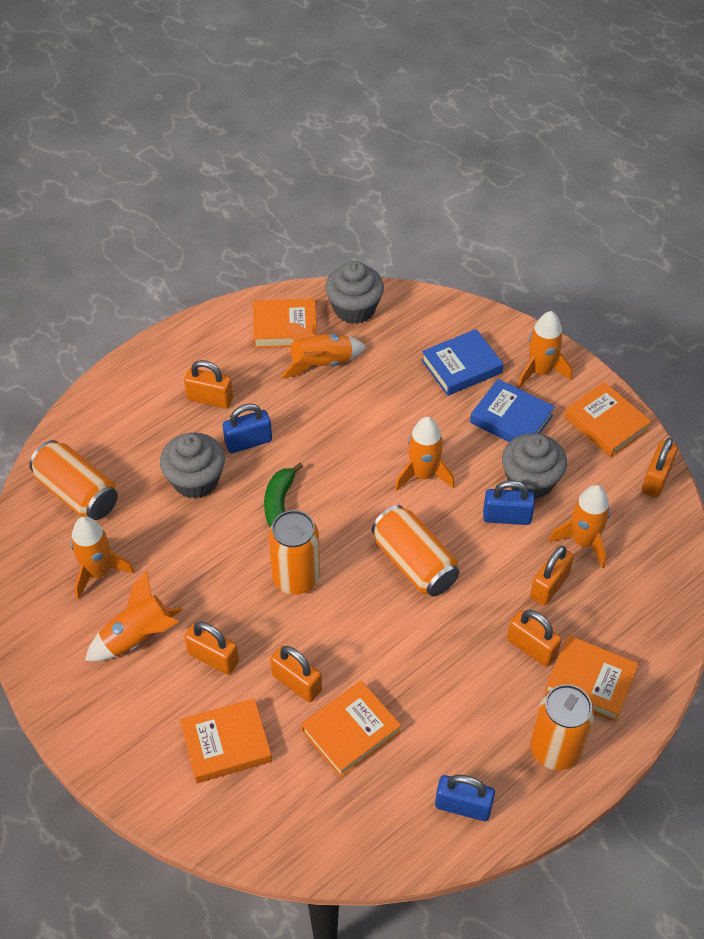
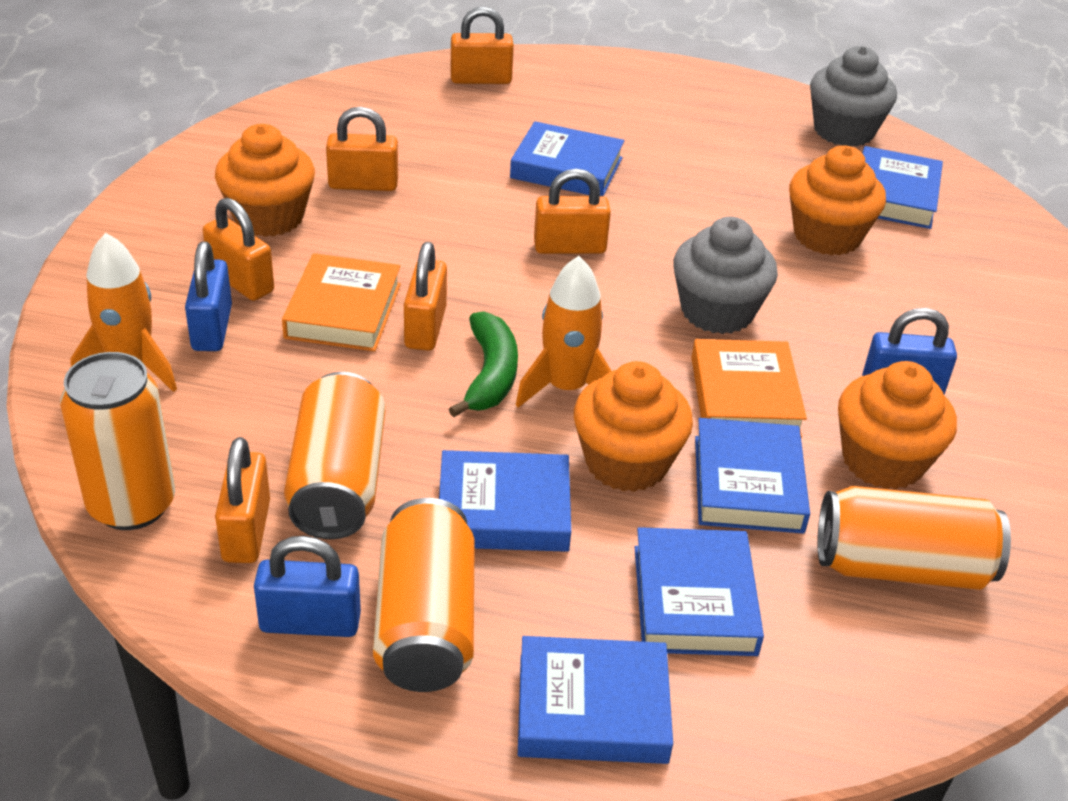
blue book: 2 -> 6
grey cupcake: 3 -> 2
orange book: 5 -> 2
orange cupcake: 0 -> 4
orange rocket: 6 -> 2

